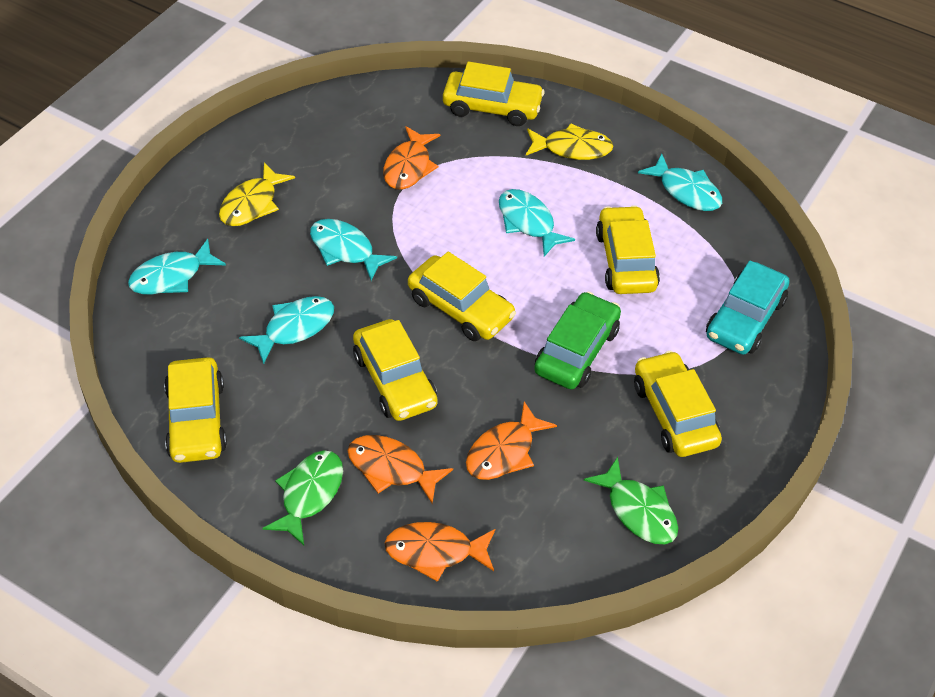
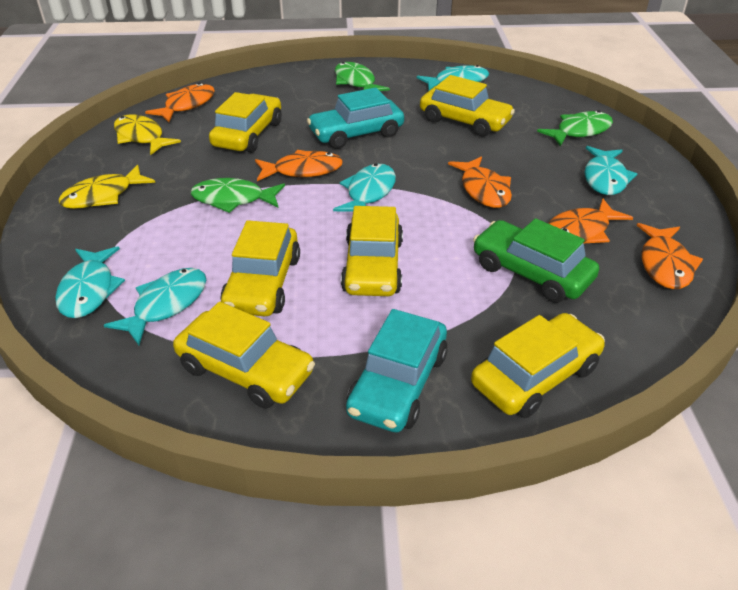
green fish: 2 -> 3
orange fish: 4 -> 5
turquoise car: 1 -> 2

